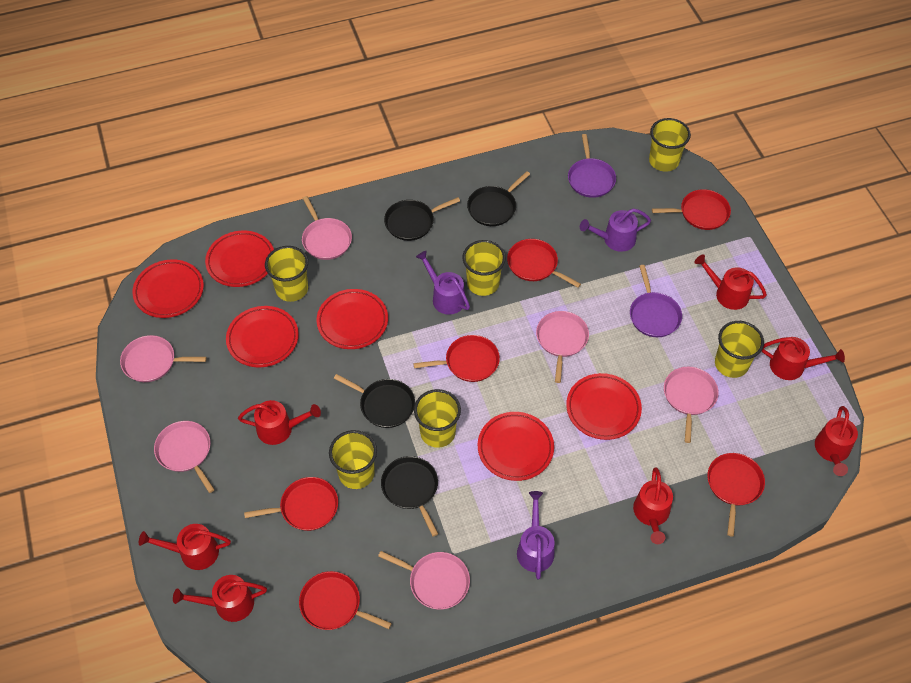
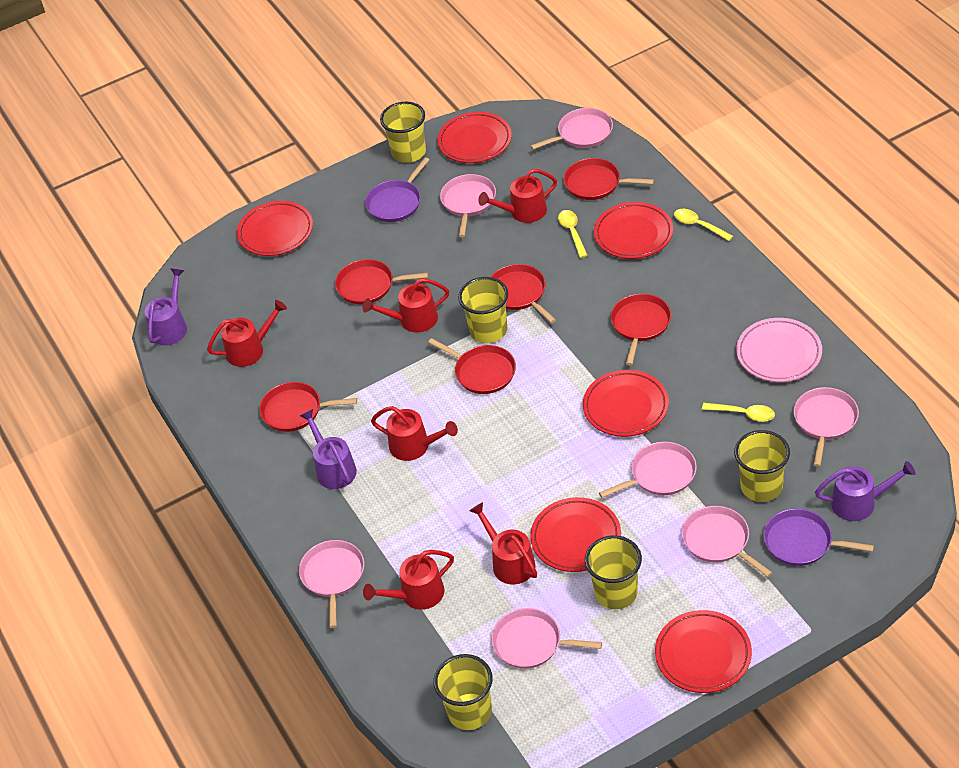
black pan: 4 -> 0
pink pan: 6 -> 7
pink plate: 0 -> 1
red watering can: 7 -> 6
yellow cup: 6 -> 5
yellow spoon: 0 -> 3

